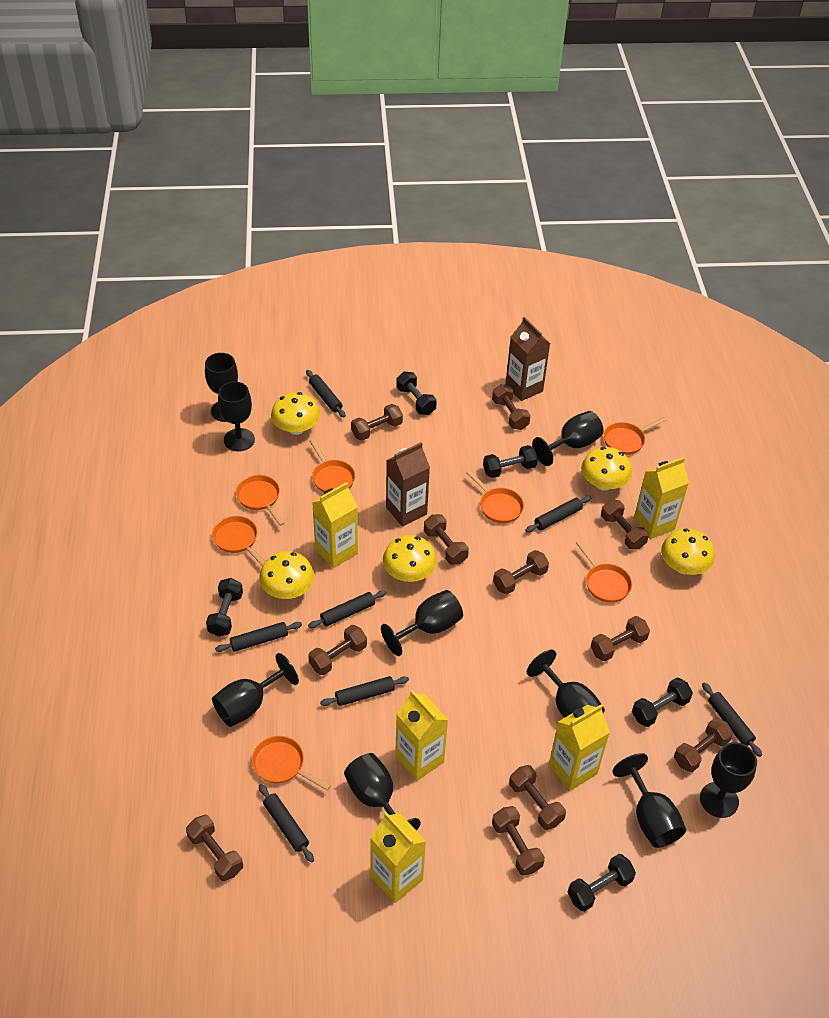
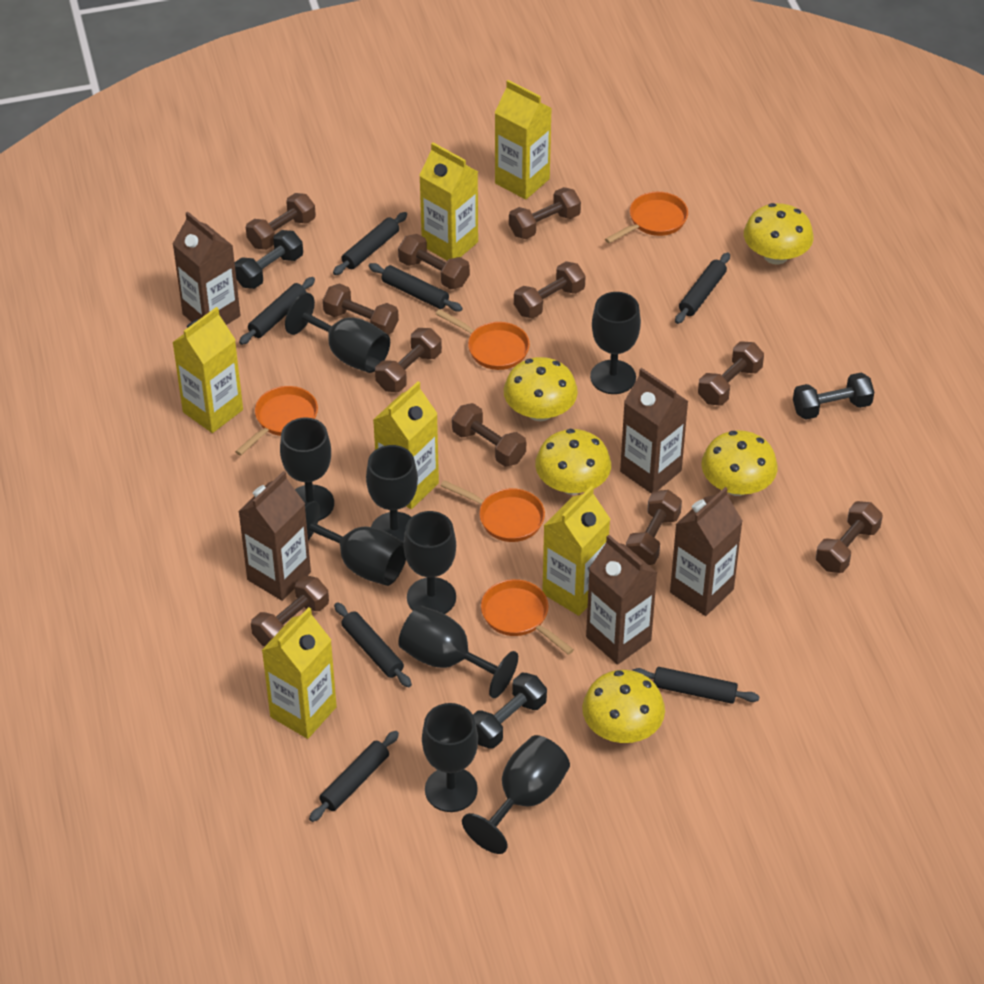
black dumbbell: 5 -> 3
brown carton: 2 -> 5
orange pan: 7 -> 5
yellow carton: 5 -> 6

